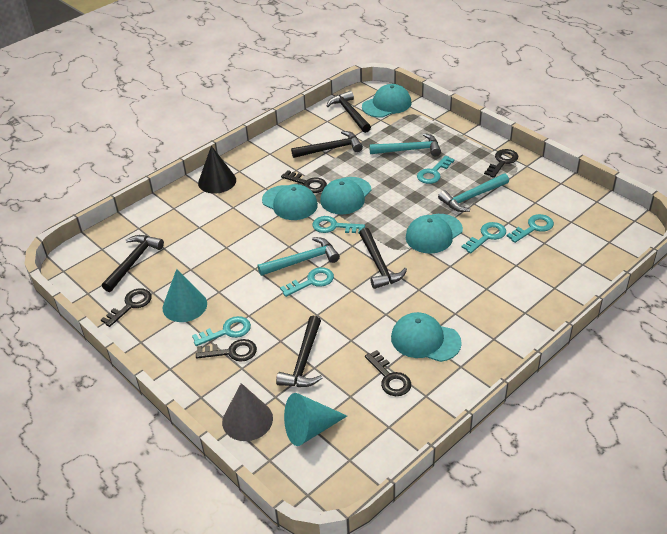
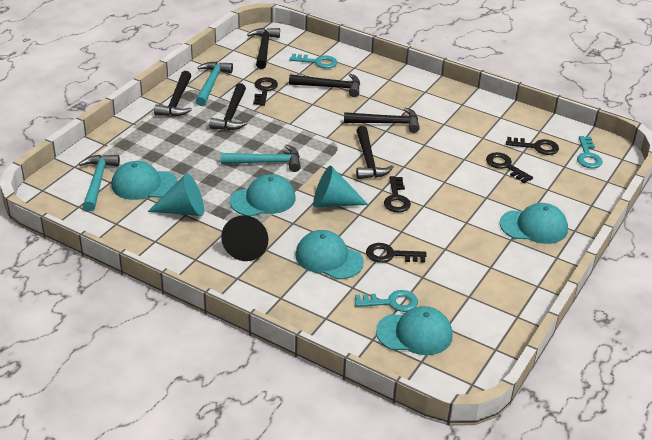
black hammer: 5 -> 6
grey cone: 1 -> 0
turquoise key: 6 -> 3

